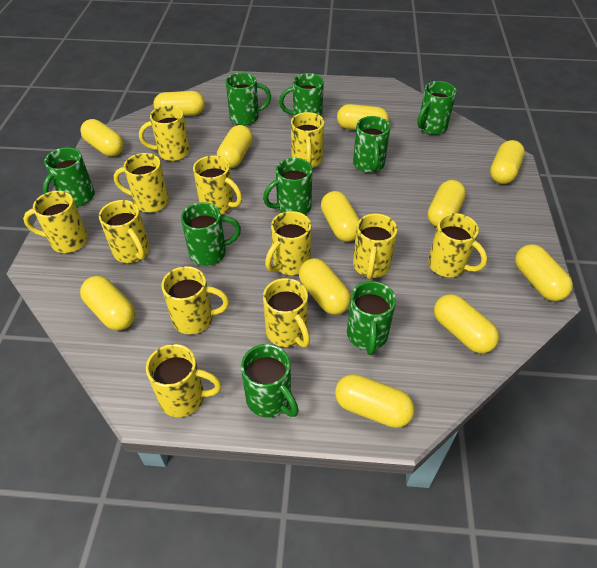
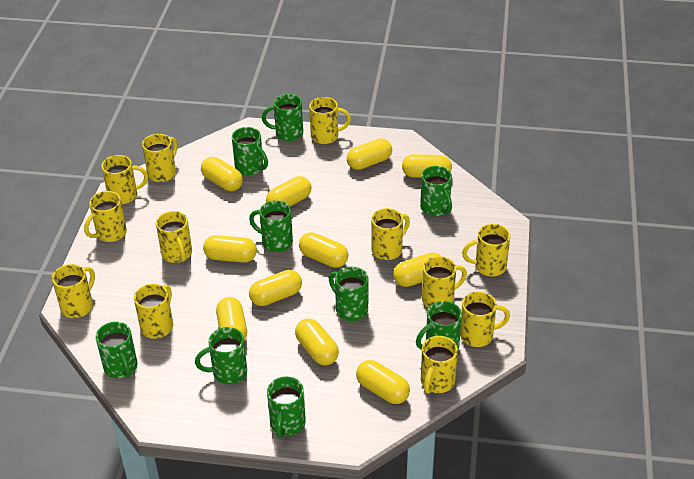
yellow capsule: 12 -> 11

